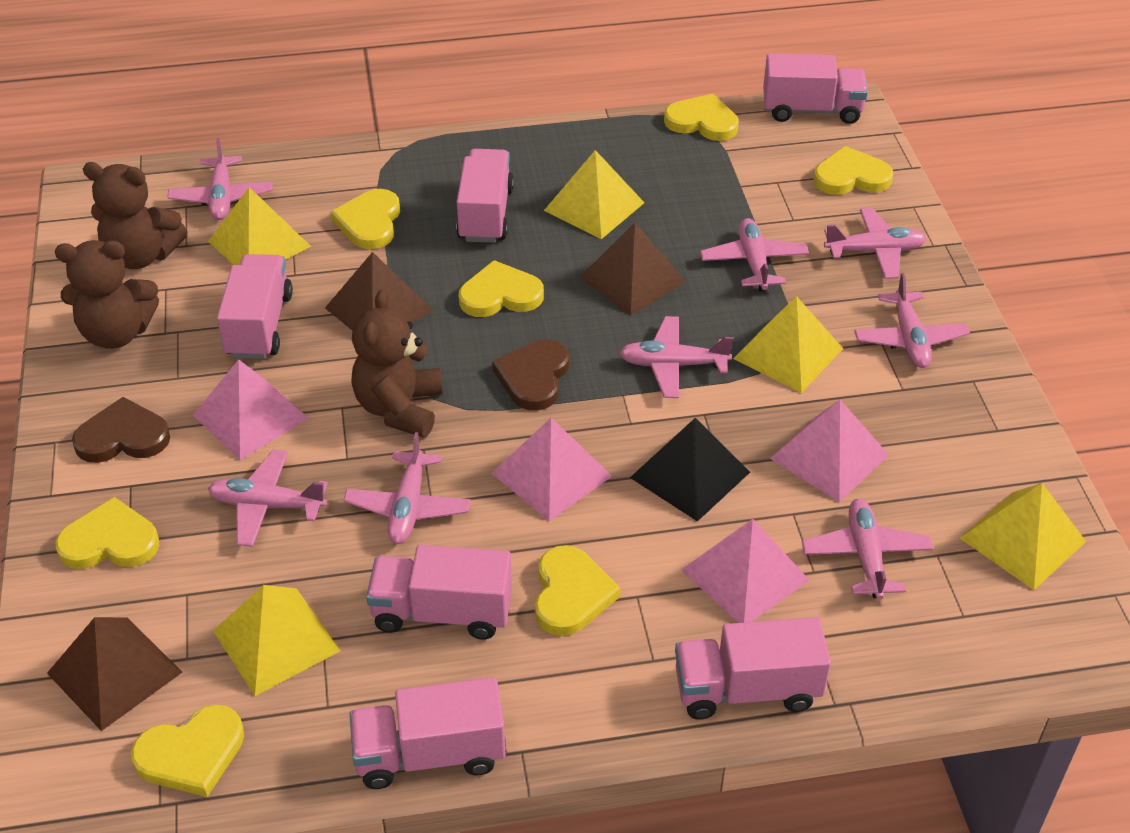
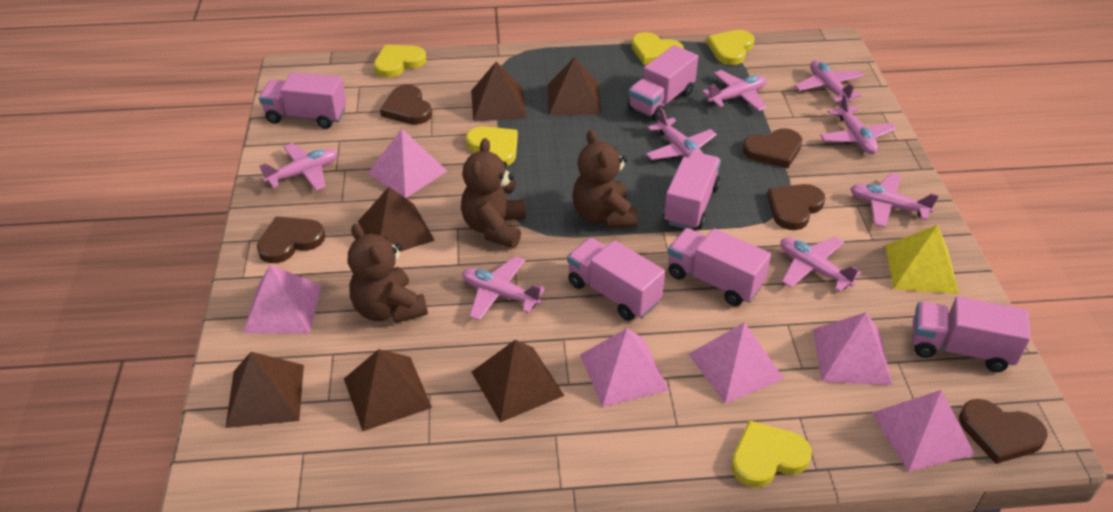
black pyramid: 1 -> 0
brown heart: 2 -> 5
brown pyramid: 3 -> 6
pink pyramid: 4 -> 6
yellow heart: 7 -> 5
yellow pyramid: 5 -> 1

